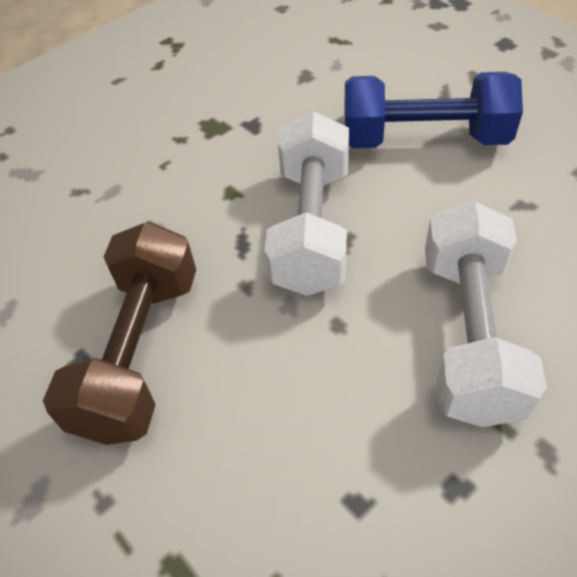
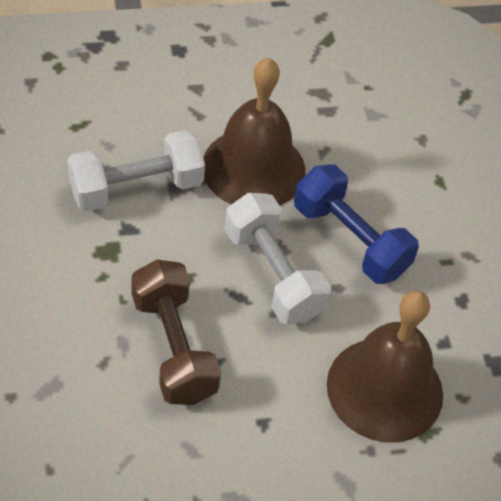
brown bell: 0 -> 2

